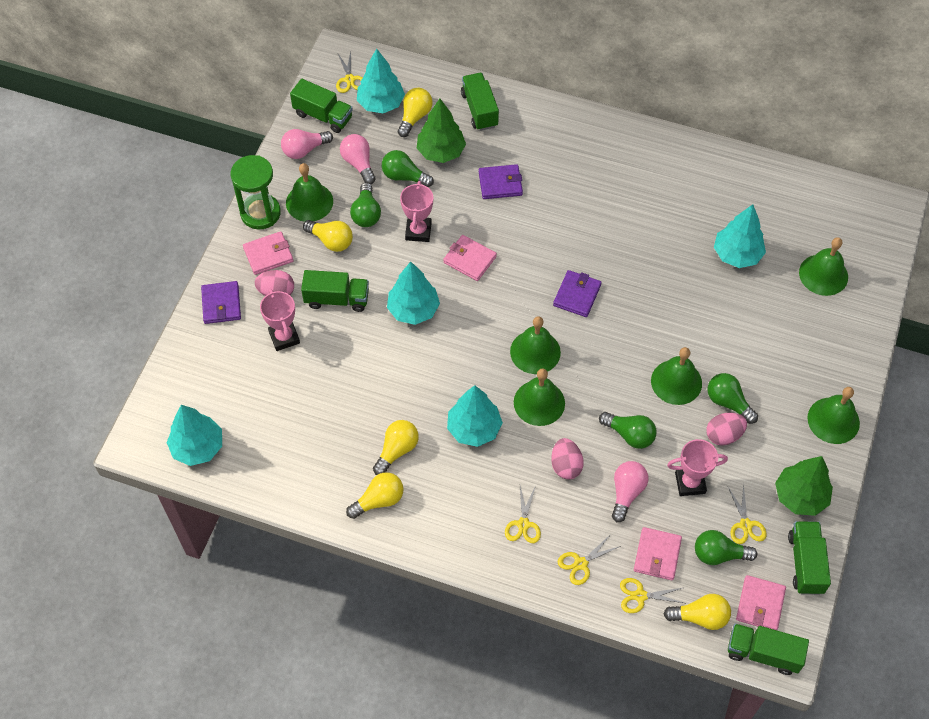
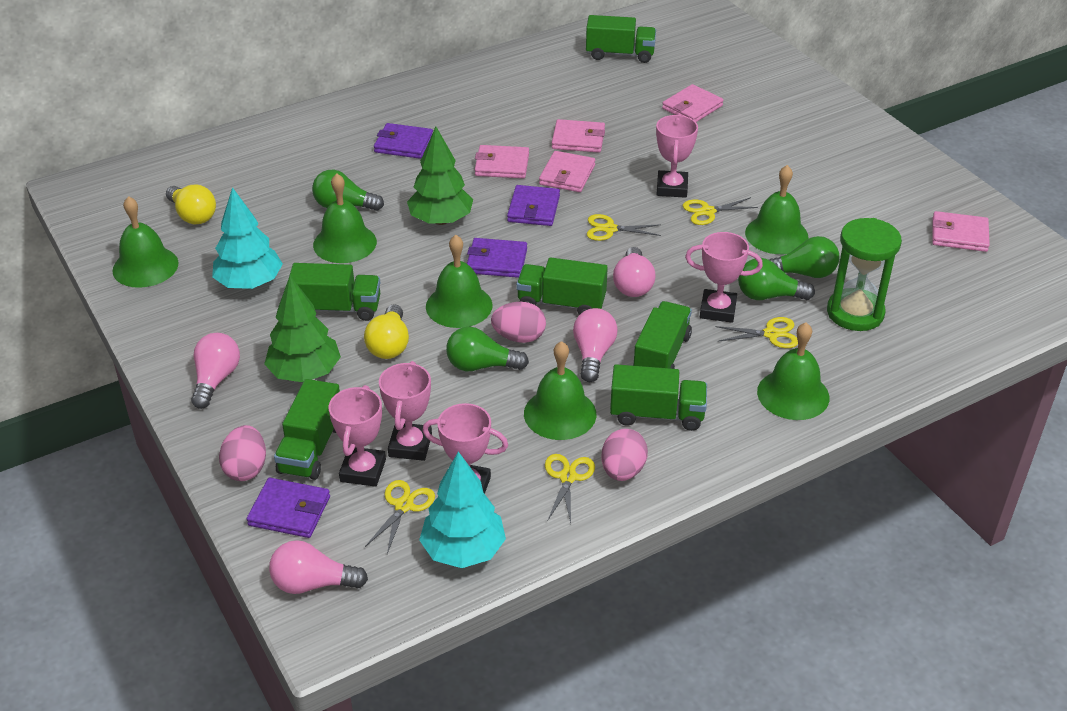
green light bulb: 5 -> 4
green truck: 5 -> 6
pink light bulb: 3 -> 4
pink trophy: 3 -> 5
pink wallet: 4 -> 5
purple wallet: 3 -> 4
turquoise tree: 5 -> 2
yellow light bulb: 5 -> 2

